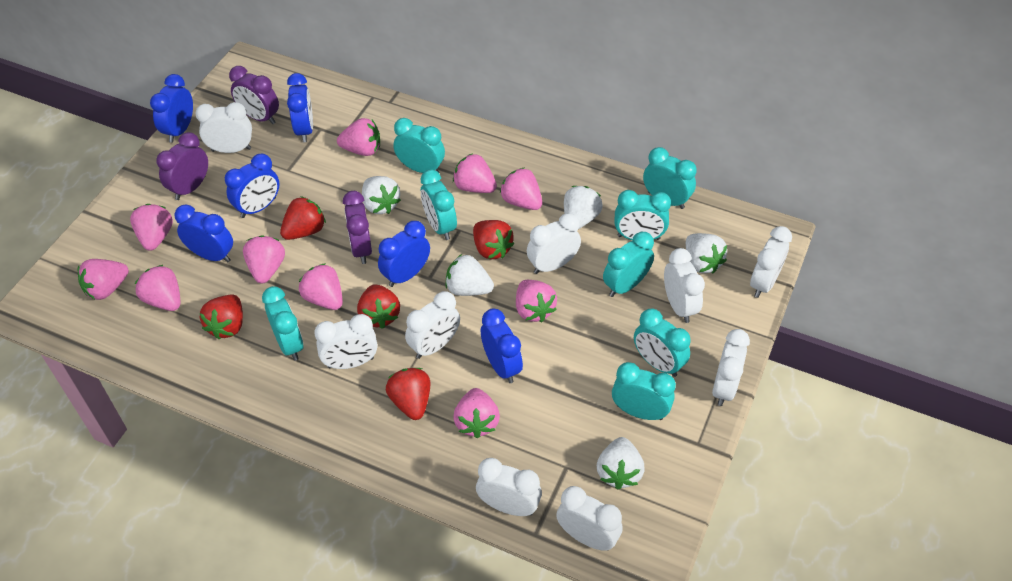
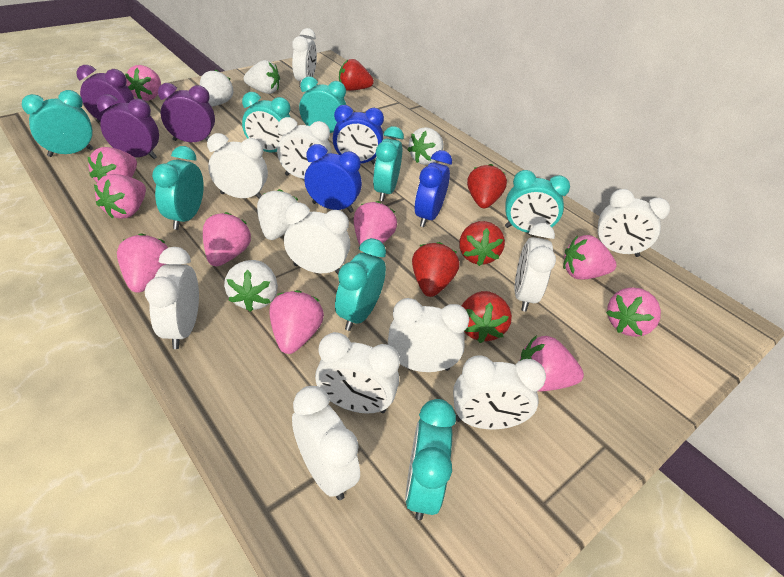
blue clock: 6 -> 3
white clock: 9 -> 11

